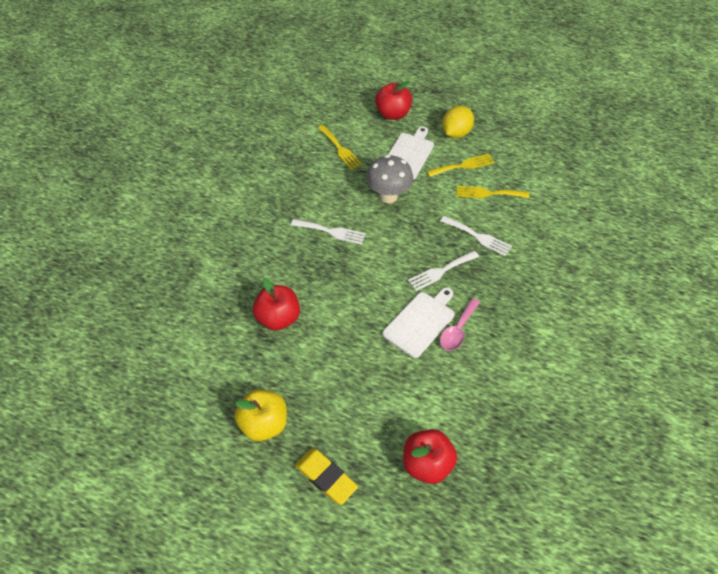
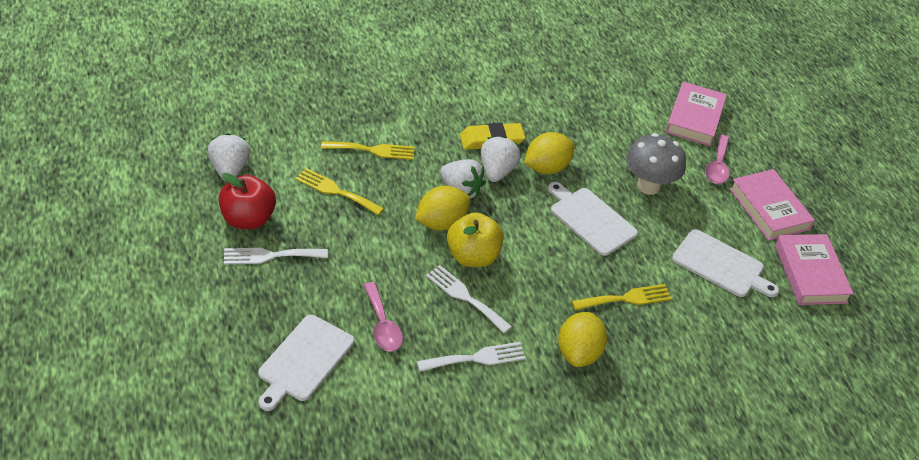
pink book: 0 -> 3
pink spoon: 1 -> 2
red apple: 3 -> 1
white cutting board: 2 -> 3
white strawberry: 0 -> 3
yellow lemon: 1 -> 3

